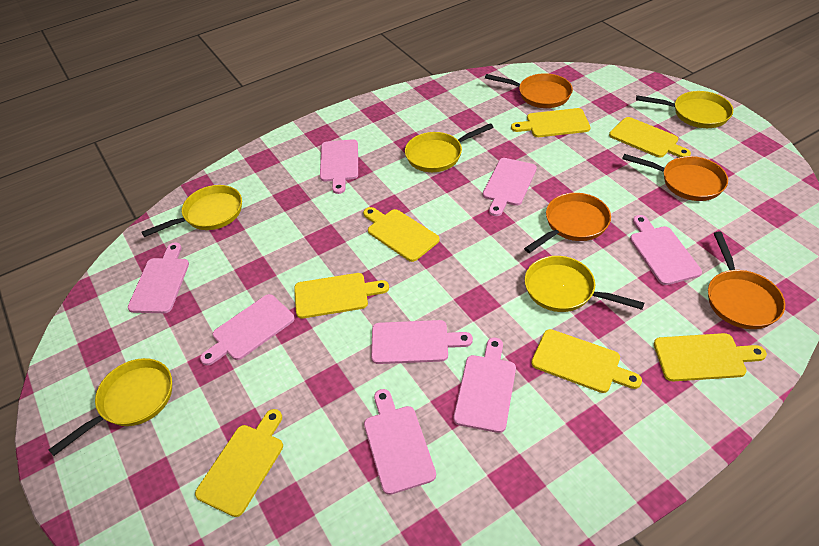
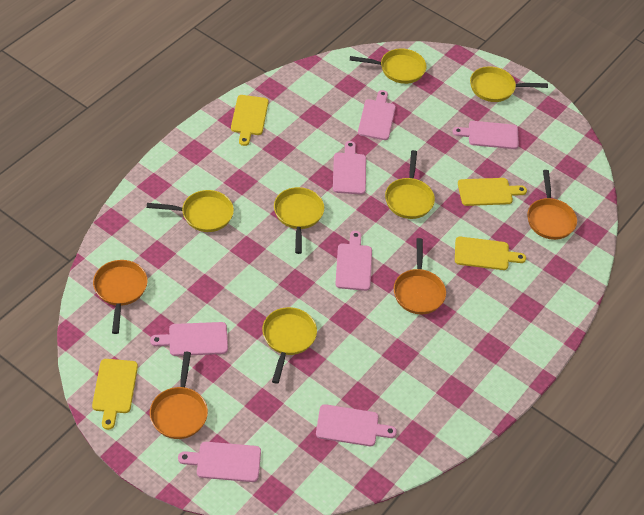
pink cutting board: 8 -> 7
yellow cutting board: 7 -> 4
yellow pan: 5 -> 6

